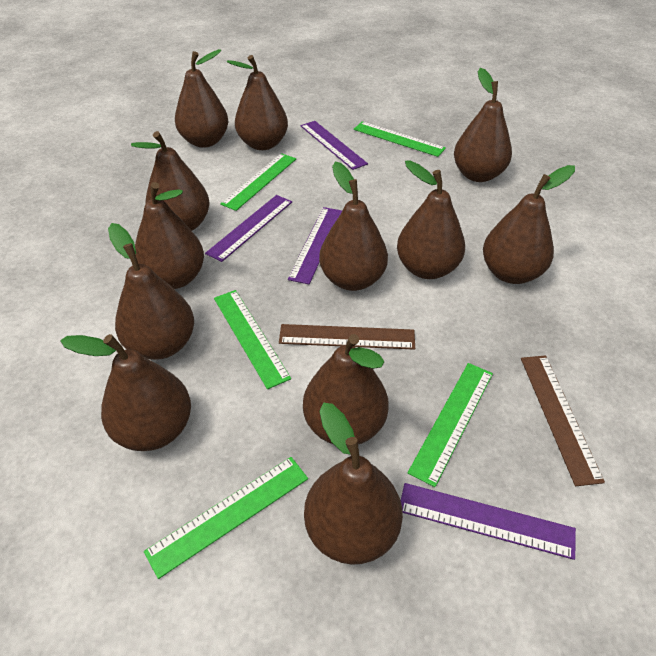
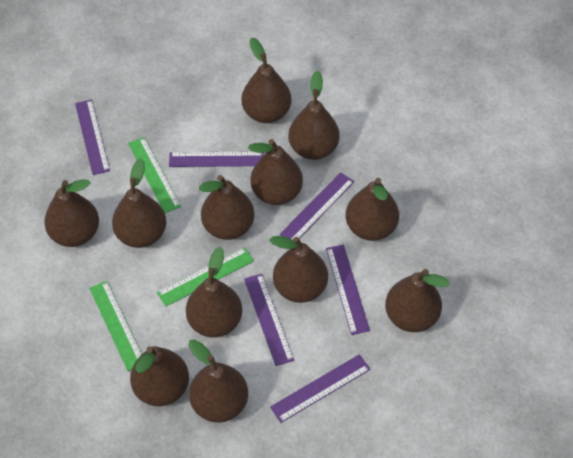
brown ruler: 2 -> 0
green ruler: 5 -> 3
purple ruler: 4 -> 6

